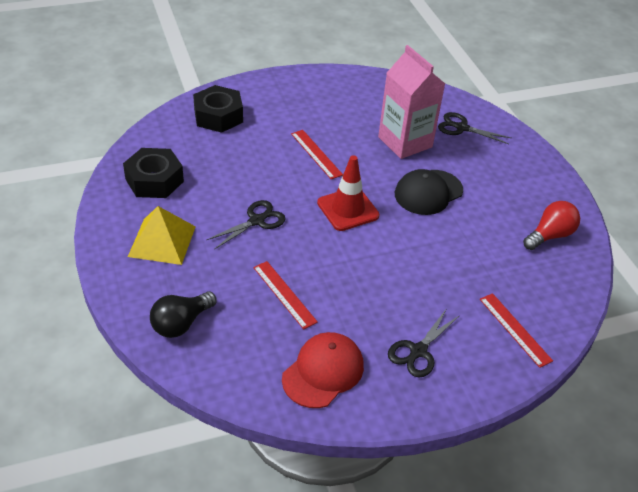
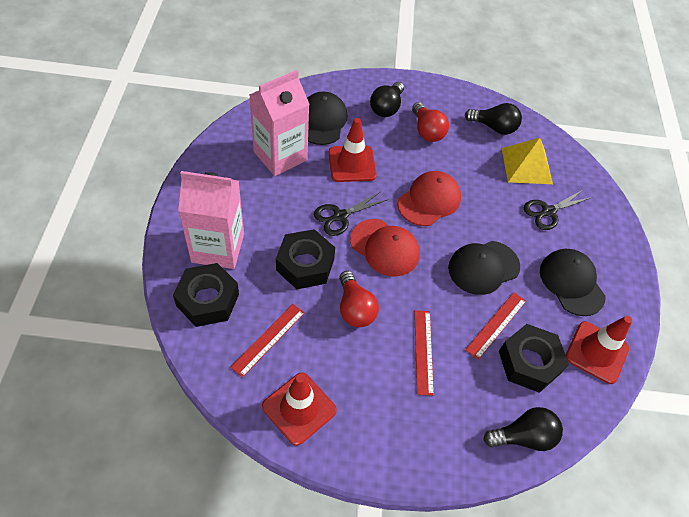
black cap: 1 -> 3
black light bulb: 1 -> 3
black nut: 2 -> 3
black scissors: 3 -> 2
pink carton: 1 -> 2
red cap: 1 -> 2
red light bulb: 1 -> 2
red traffic cone: 1 -> 3

